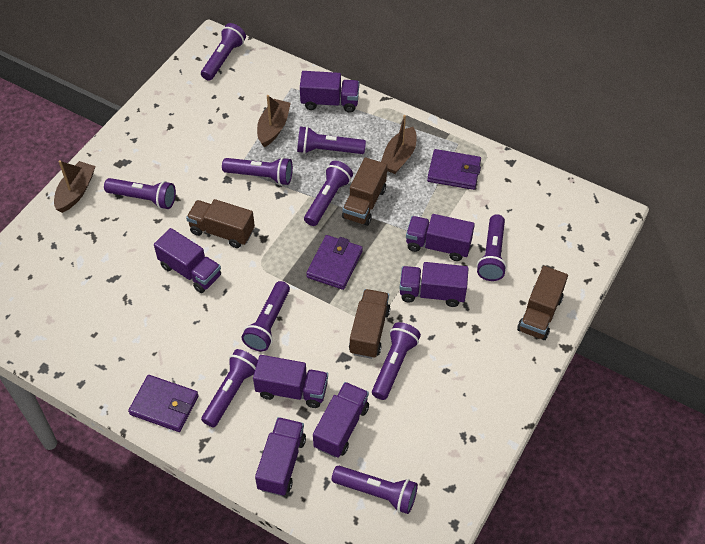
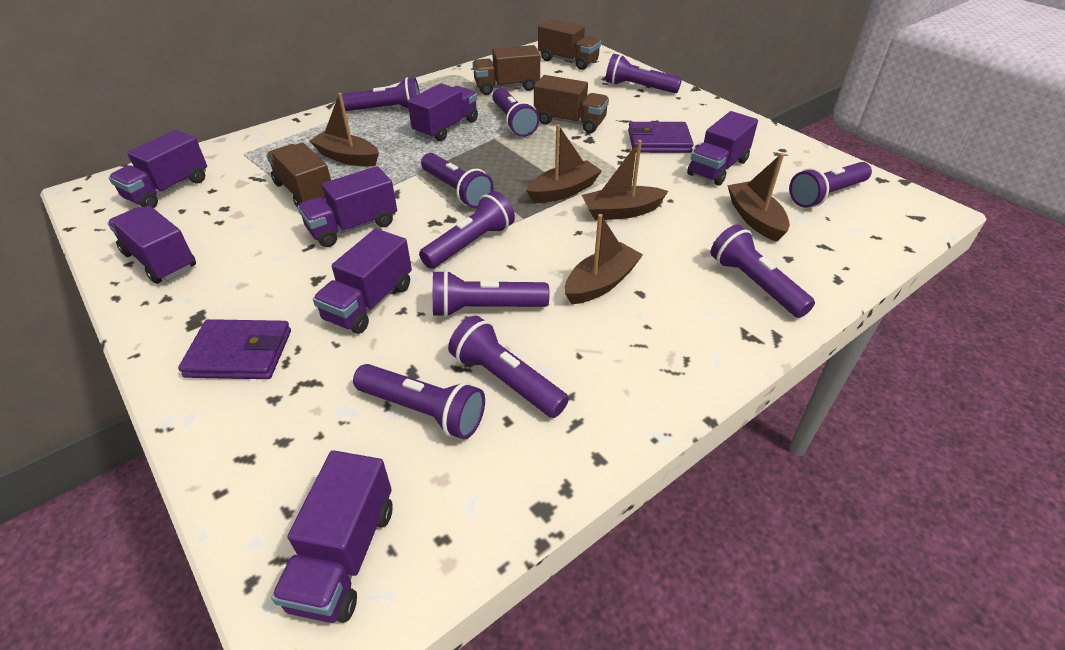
brown boat: 3 -> 5
purple wallet: 3 -> 2

